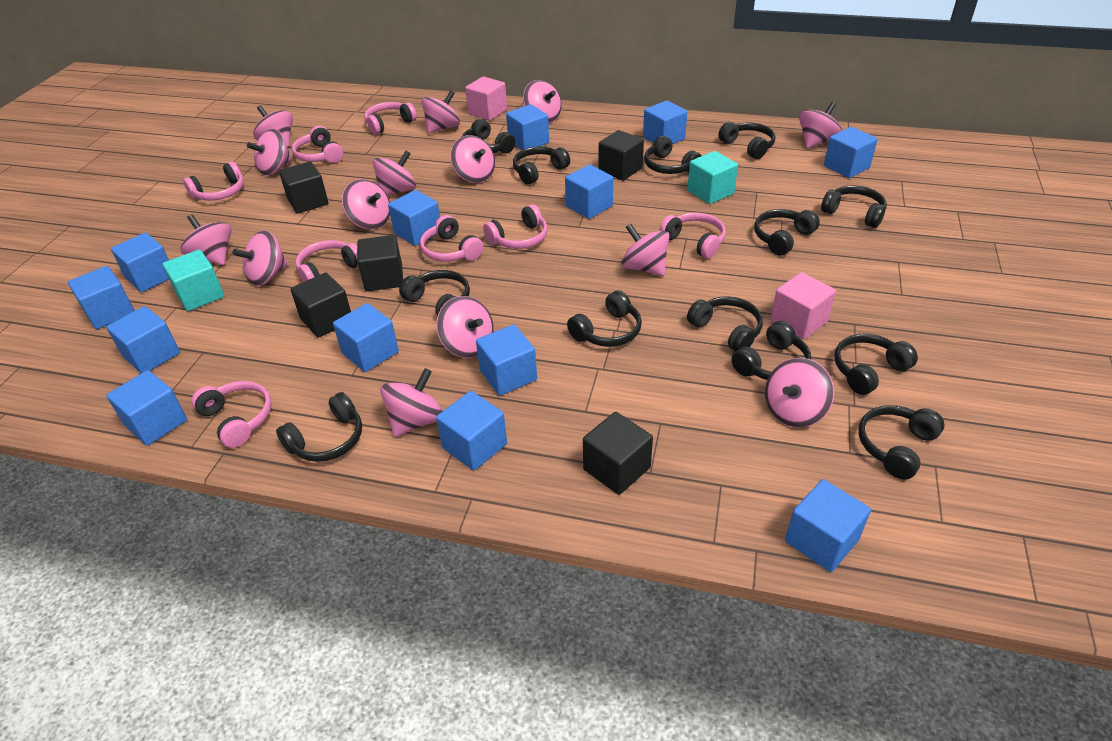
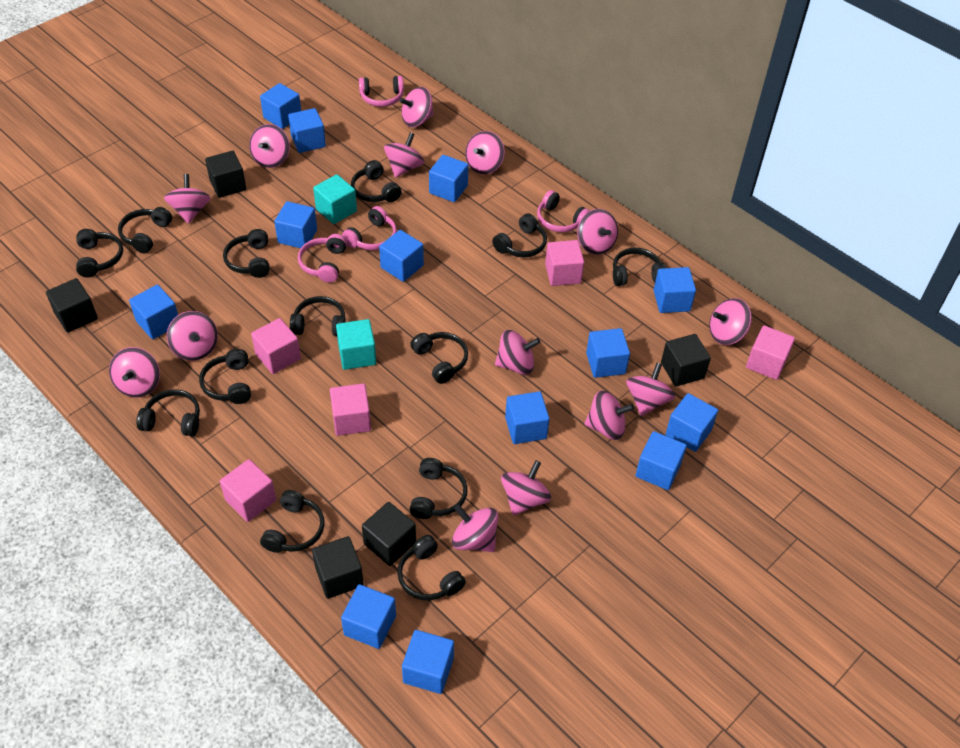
pink cube: 2 -> 5
pink headphones: 8 -> 4

